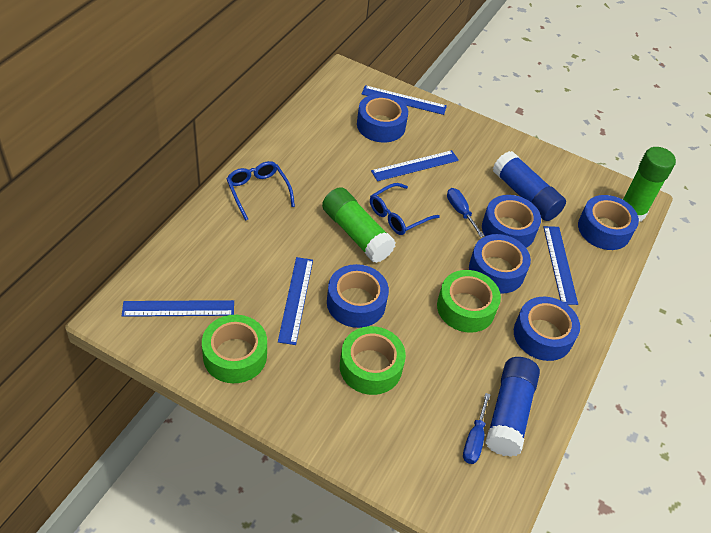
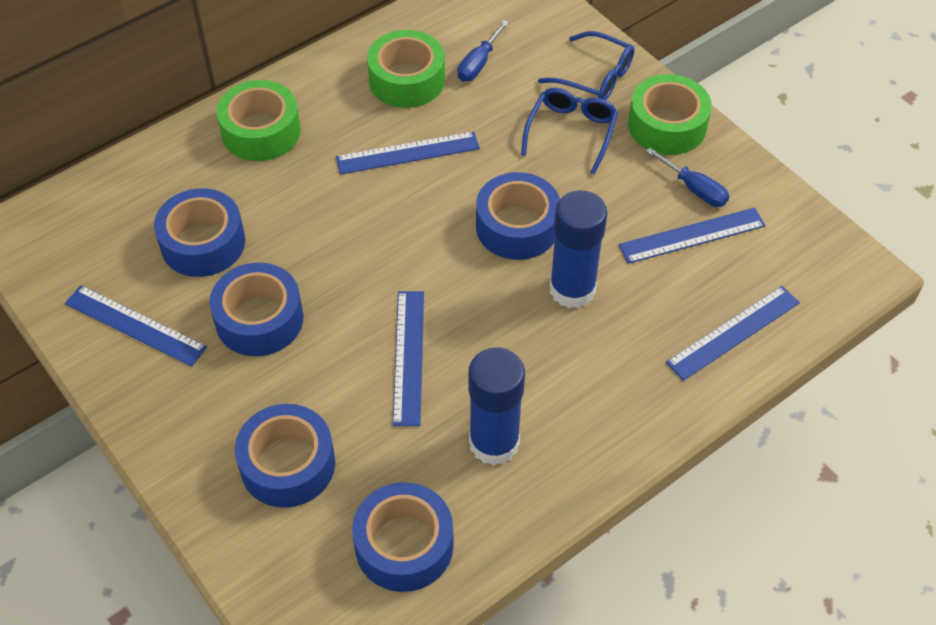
blue tape: 6 -> 5
green glue stick: 2 -> 0

